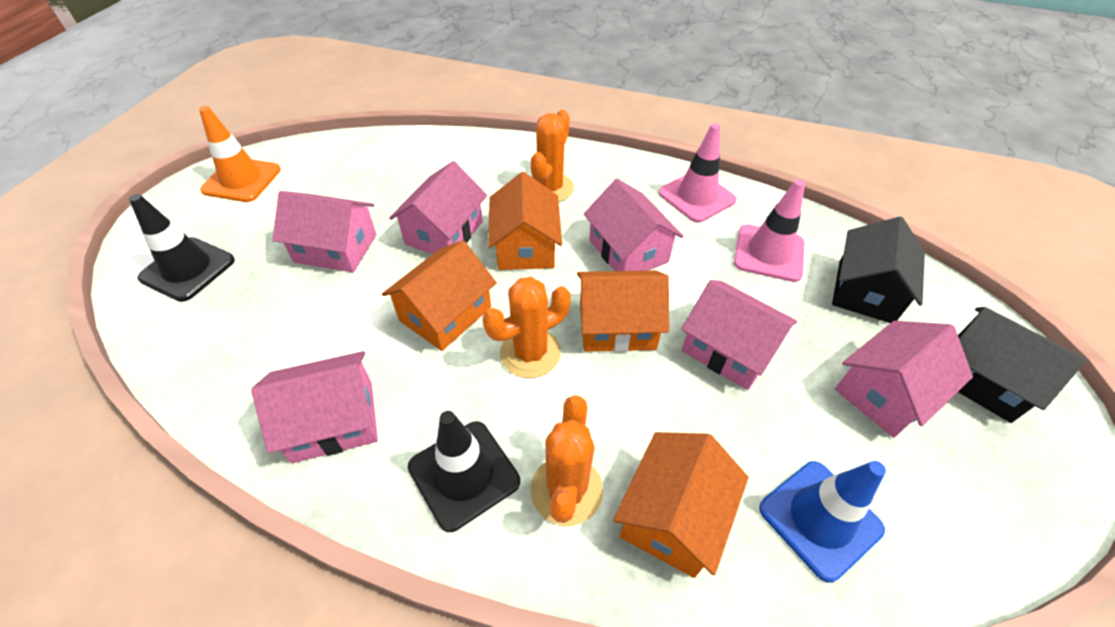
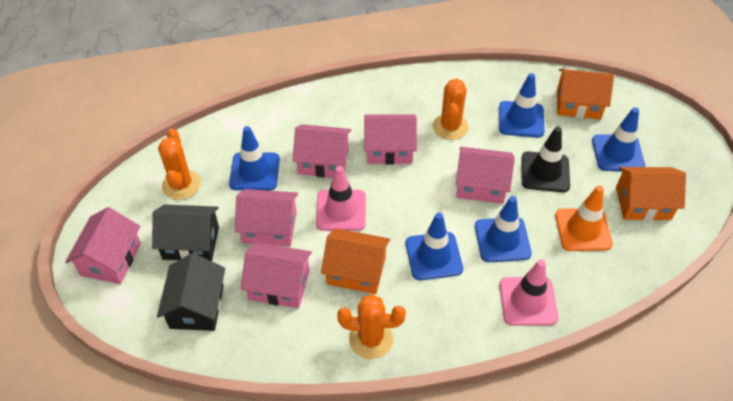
black traffic cone: 2 -> 1
blue traffic cone: 1 -> 5
orange house: 4 -> 3

